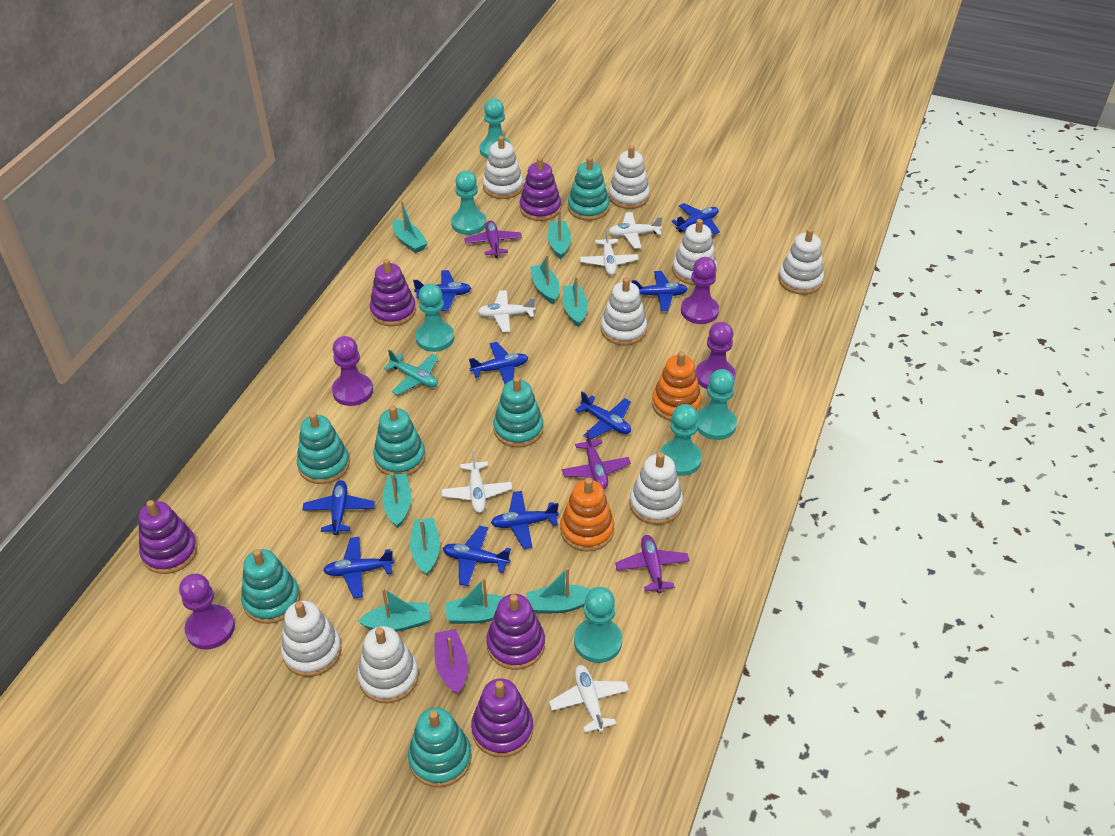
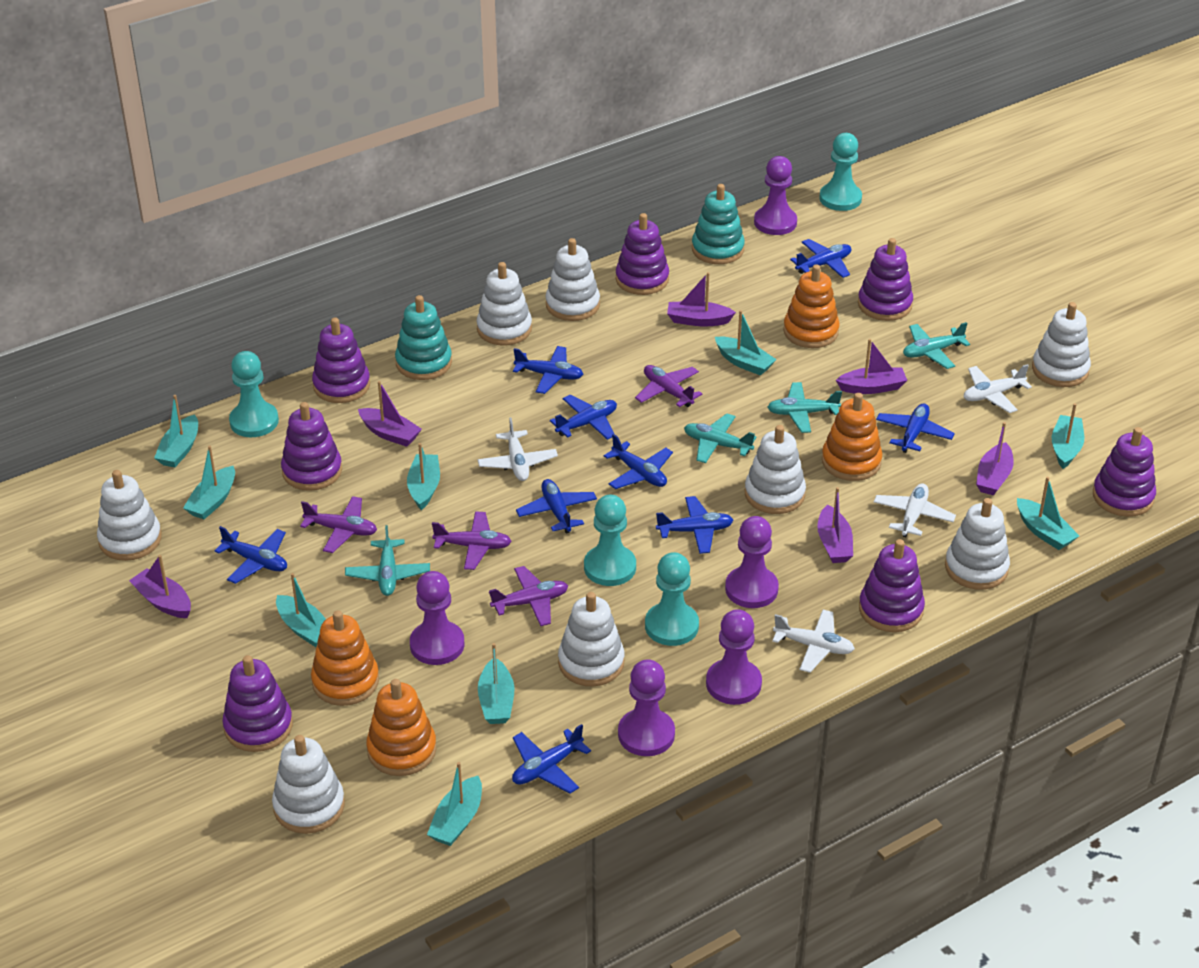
orange stacking toy: 2 -> 4
purple boat: 1 -> 6
purple pawn: 4 -> 5
purple plane: 3 -> 4
purple stacking toy: 5 -> 7
turquoise pawn: 6 -> 4
turquoise plane: 1 -> 4
turquoise stacking toy: 6 -> 2
white plane: 5 -> 4

